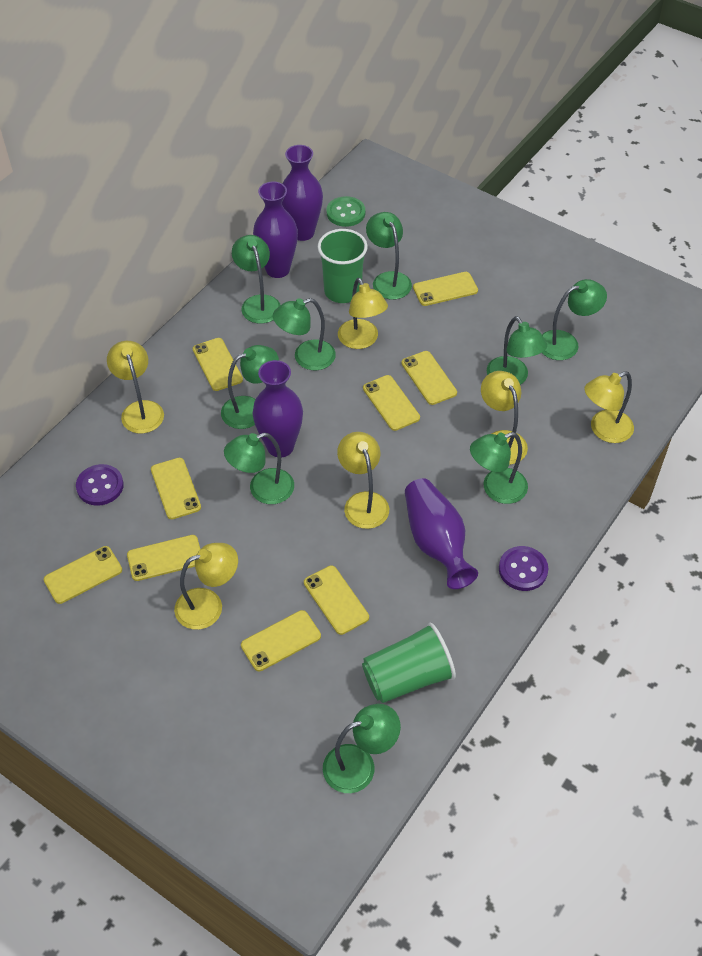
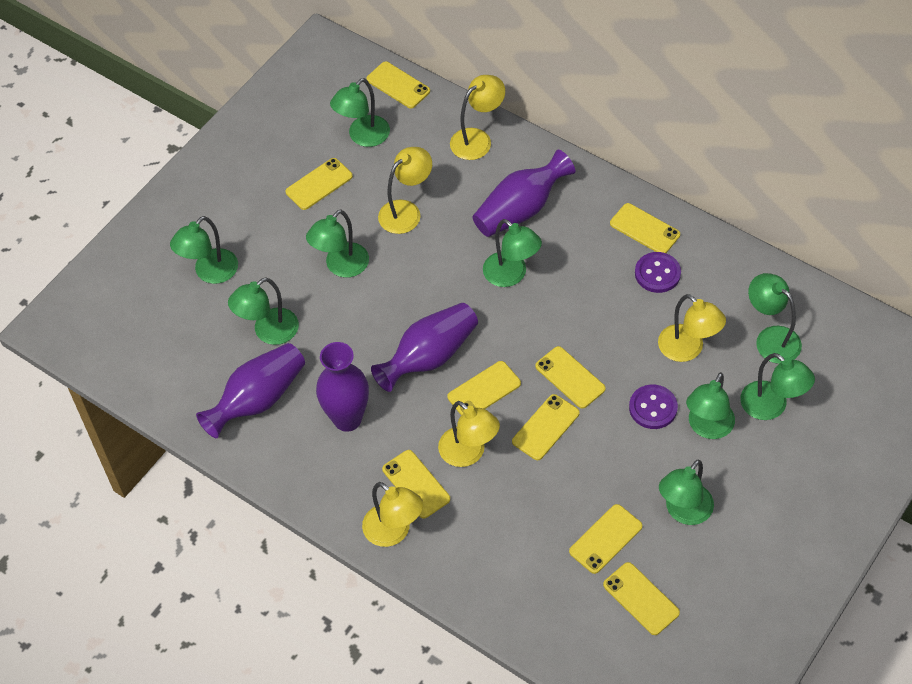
green button: 1 -> 0
green cup: 2 -> 0
yellow lamp: 6 -> 5

